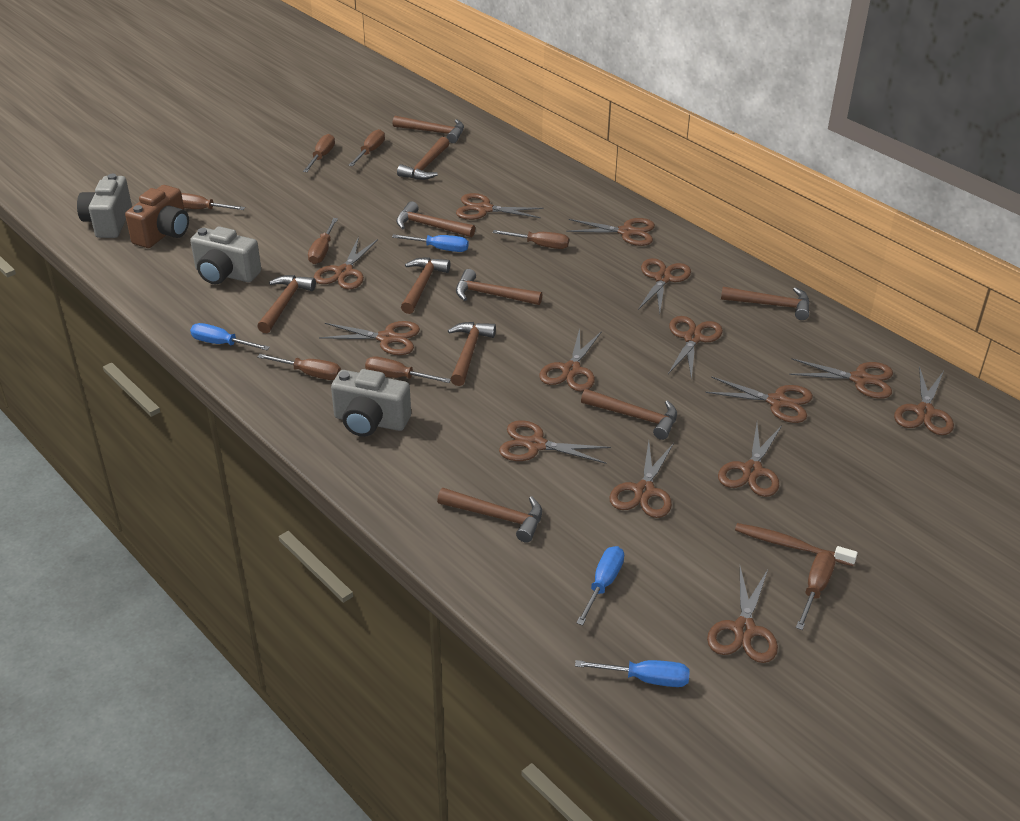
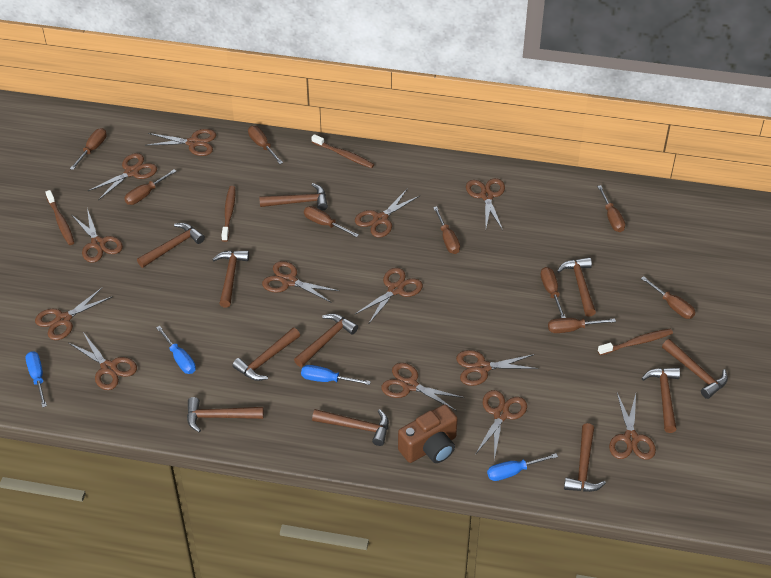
brown hammer: 10 -> 11
brown scissors: 14 -> 13
brown screwdriver: 8 -> 9
brown toothbrush: 1 -> 4
grey camera: 3 -> 0

